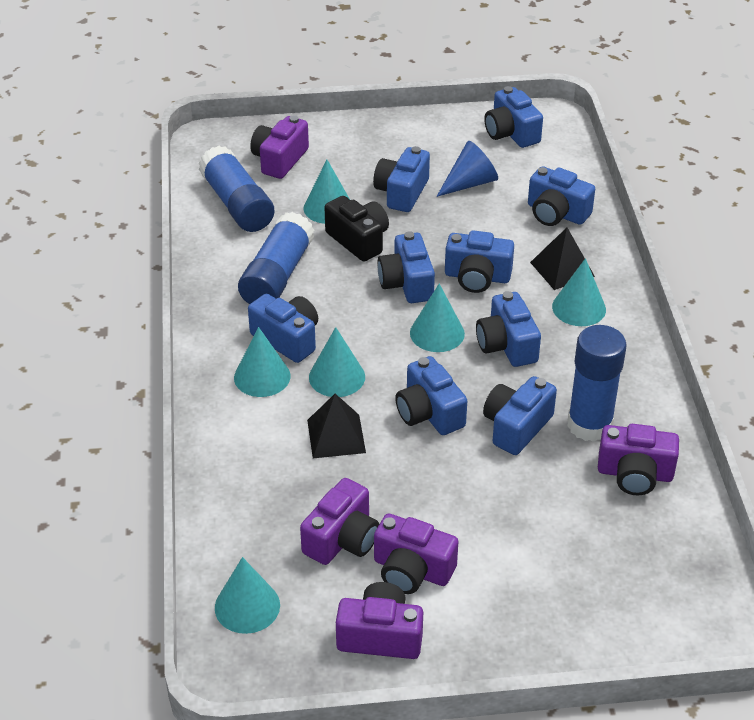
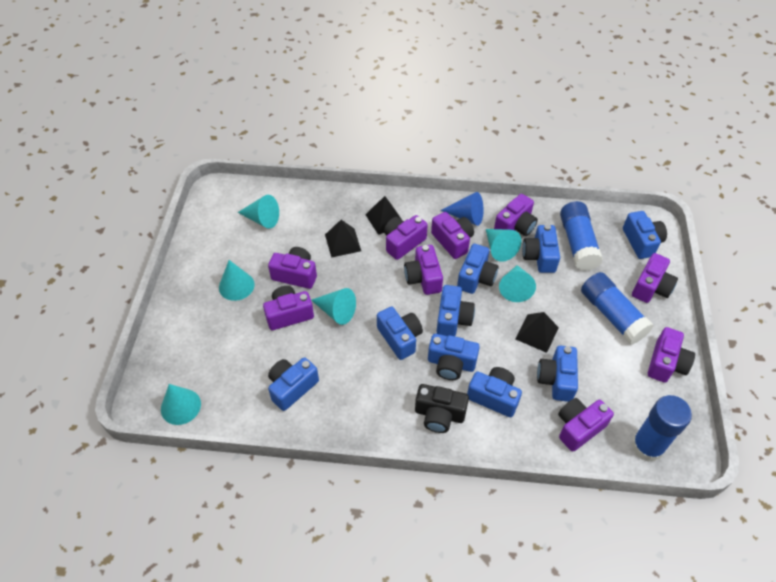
black pyramid: 2 -> 3
purple camera: 5 -> 9

